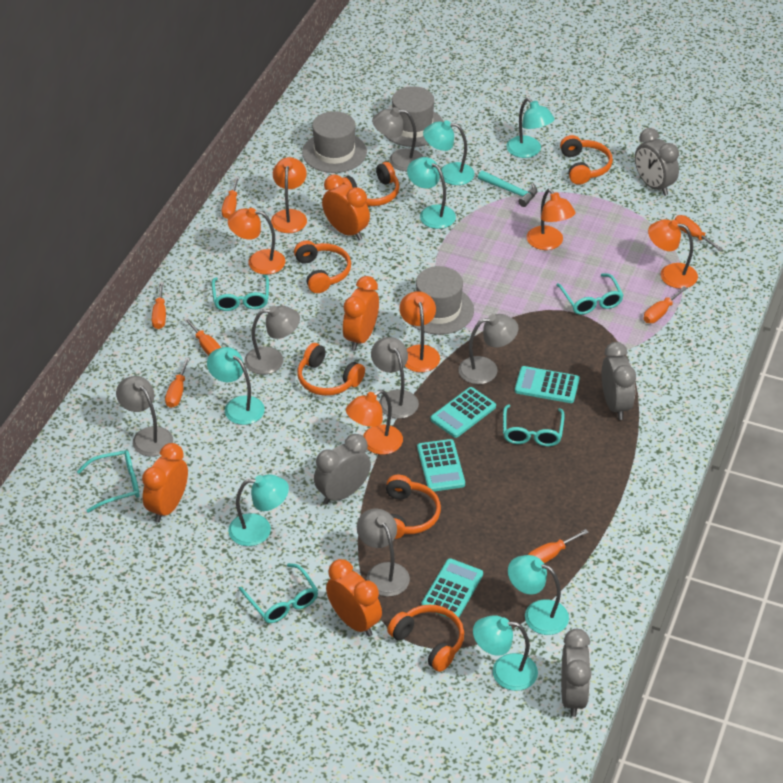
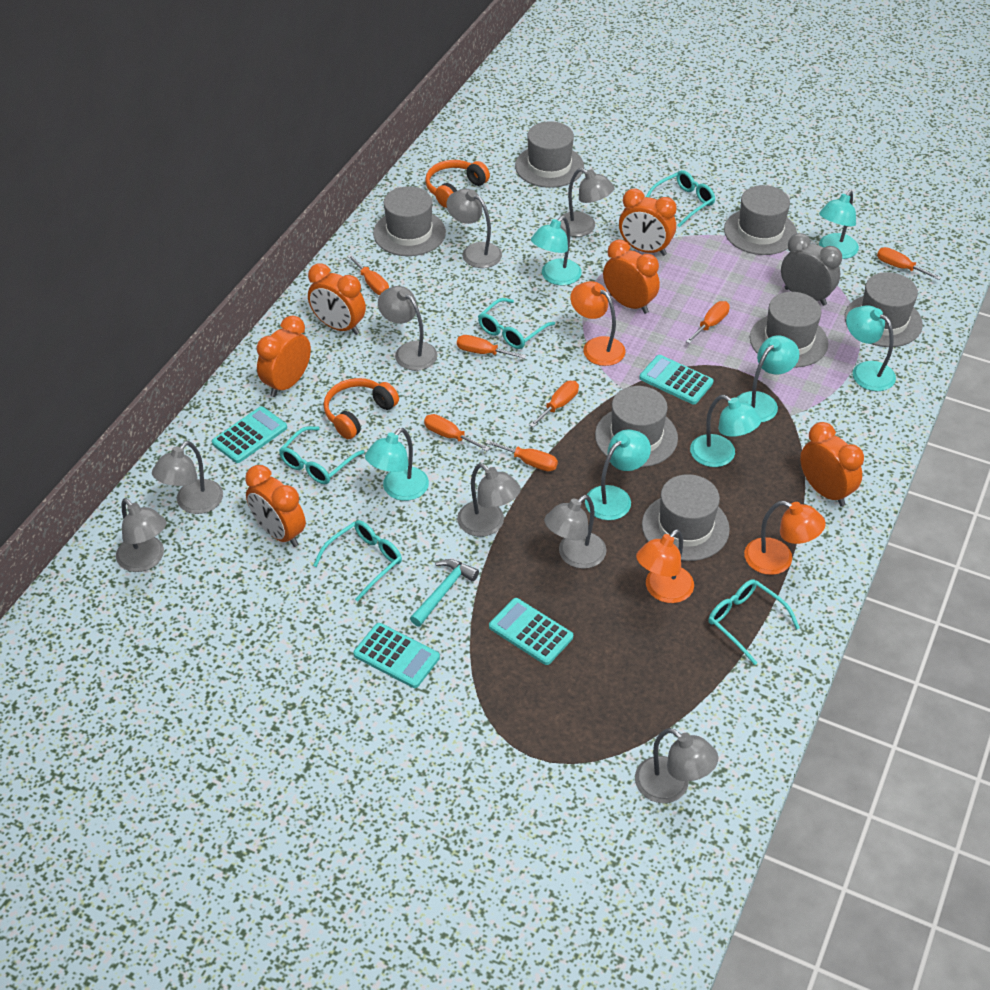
grey clock: 4 -> 1
grey hat: 3 -> 7
grey lamp: 6 -> 8
orange clock: 4 -> 6
orange headphones: 6 -> 2
orange lamp: 6 -> 3

